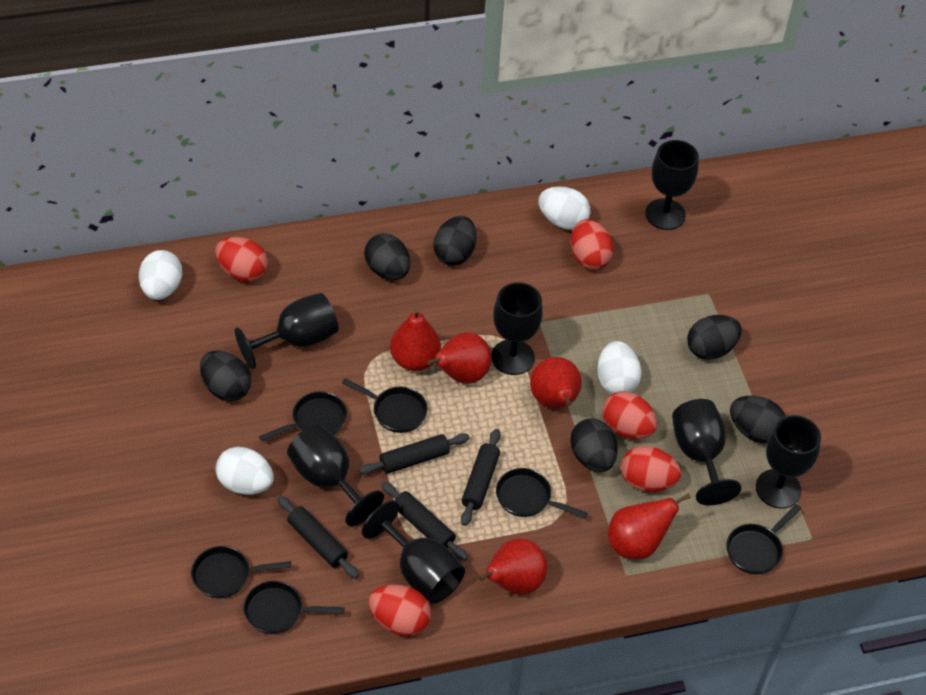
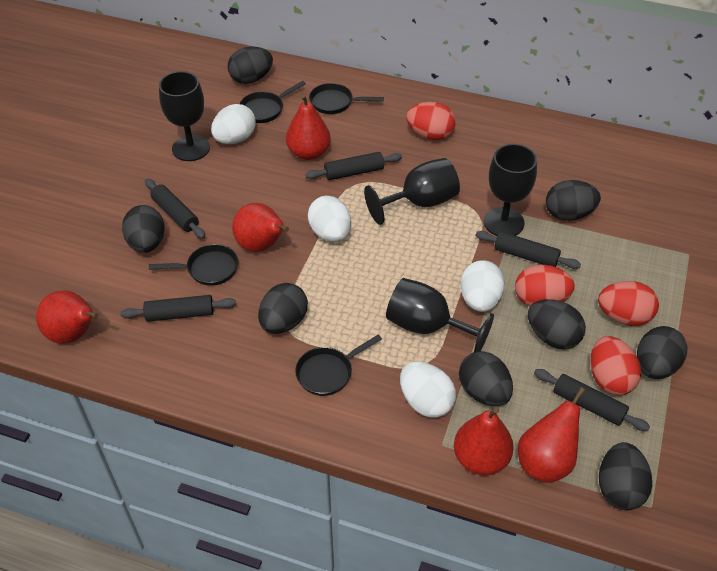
black egg: 6 -> 8
black goblet: 7 -> 4
black pan: 6 -> 4
black rolling pin: 4 -> 5
red egg: 5 -> 4

